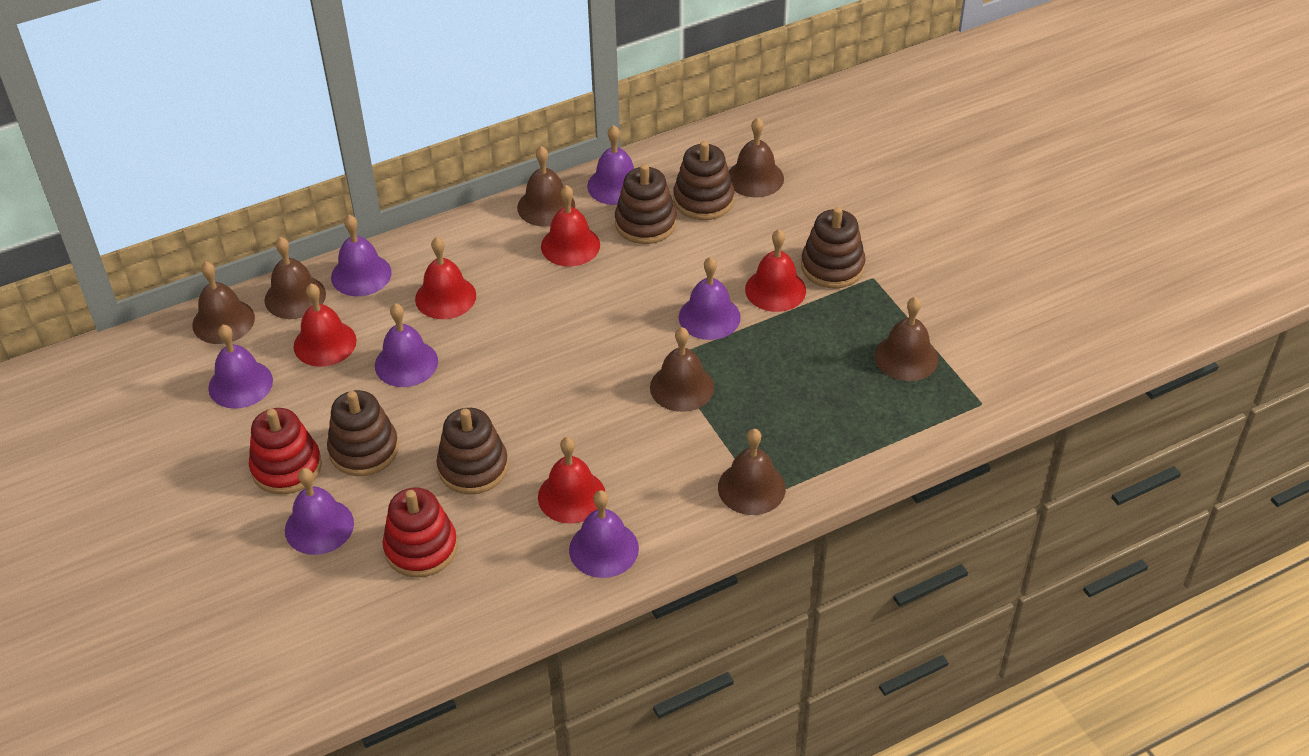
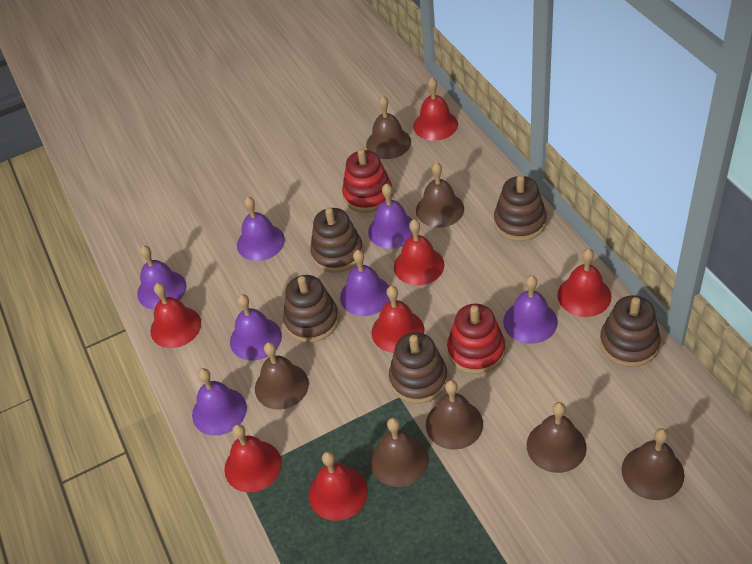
red bell: 5 -> 7

